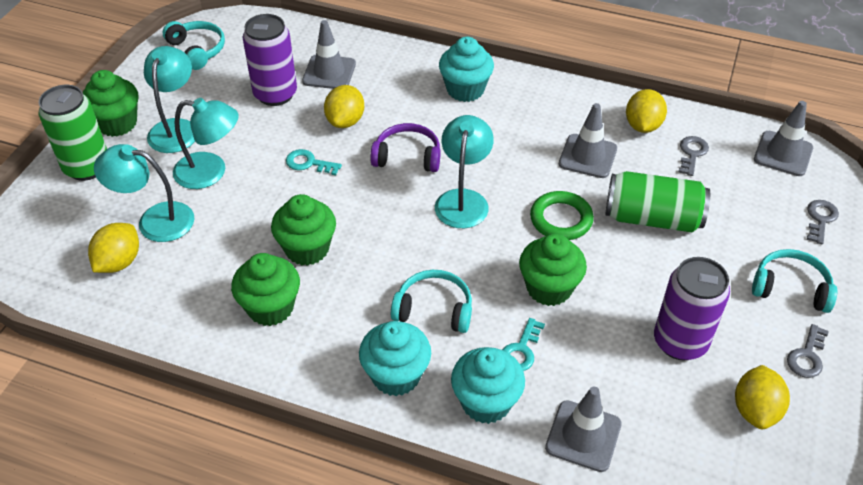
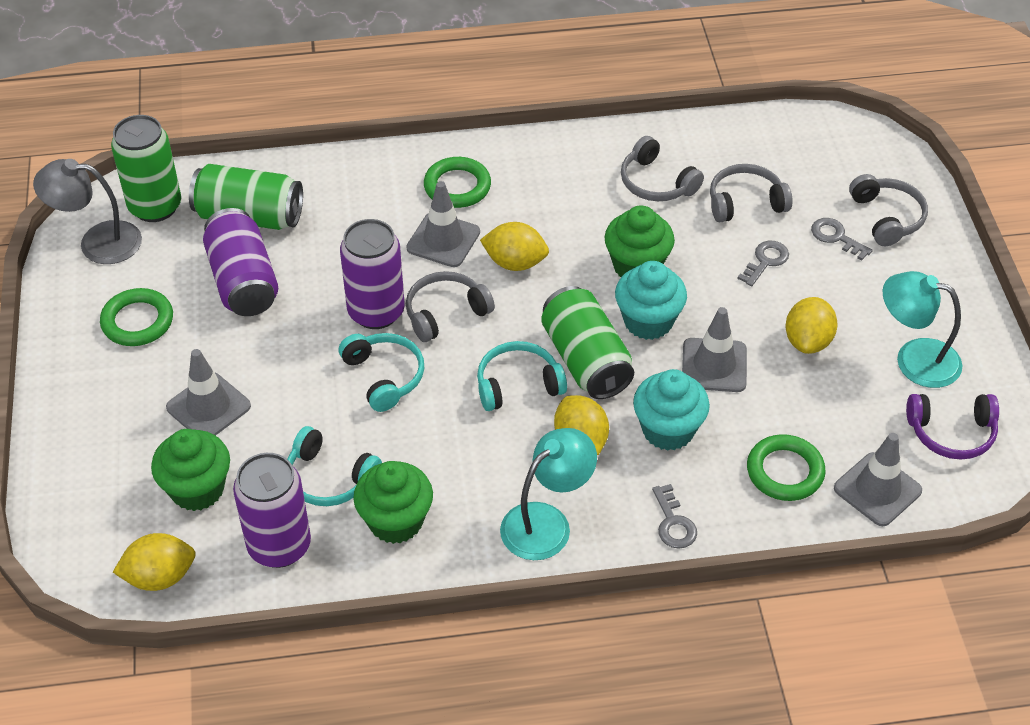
green can: 2 -> 3
green cupcake: 4 -> 3
green ring: 1 -> 3
grey headphones: 0 -> 4
grey lamp: 0 -> 1
purple can: 2 -> 3
turquoise cupcake: 3 -> 2
turquoise key: 2 -> 0
turquoise lamp: 4 -> 2

